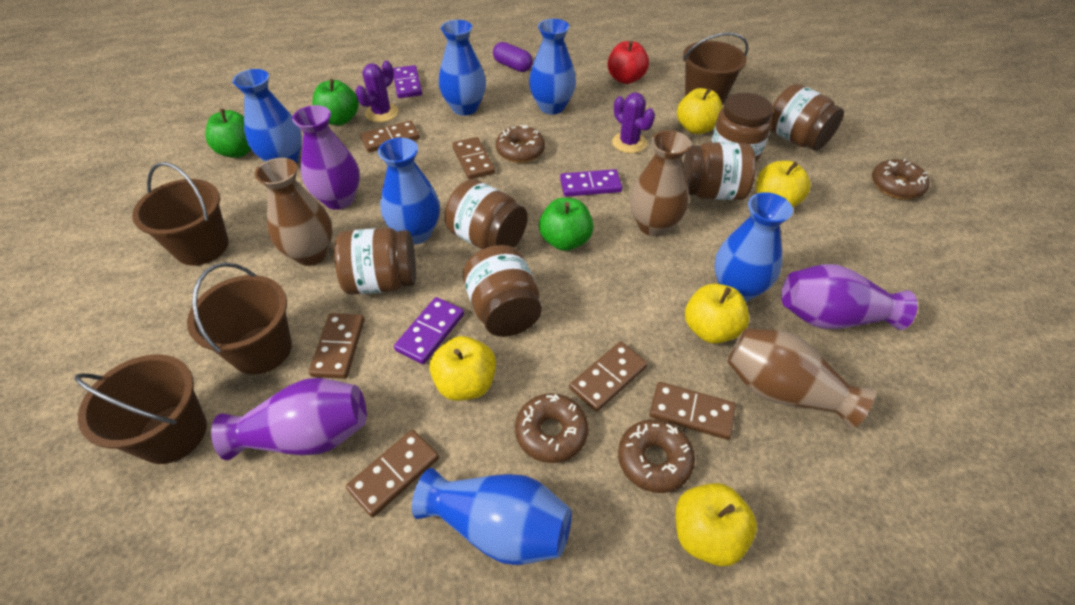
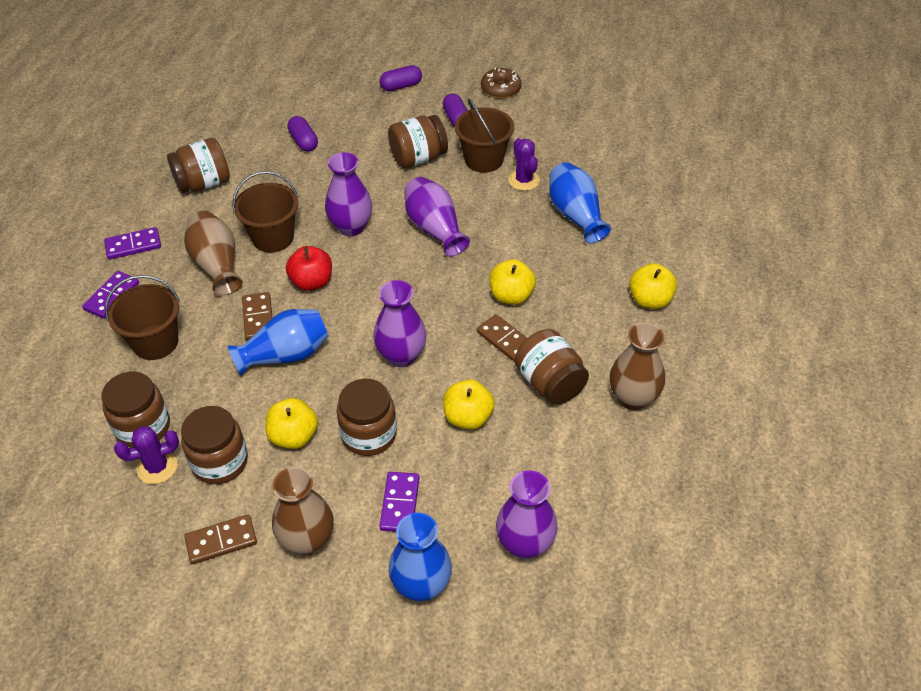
blue vase: 6 -> 3
brown bucket: 4 -> 3
brown domino: 6 -> 3
brown donut: 4 -> 1
green apple: 3 -> 0
purple capsule: 1 -> 3
purple vase: 3 -> 4
yellow apple: 5 -> 4

